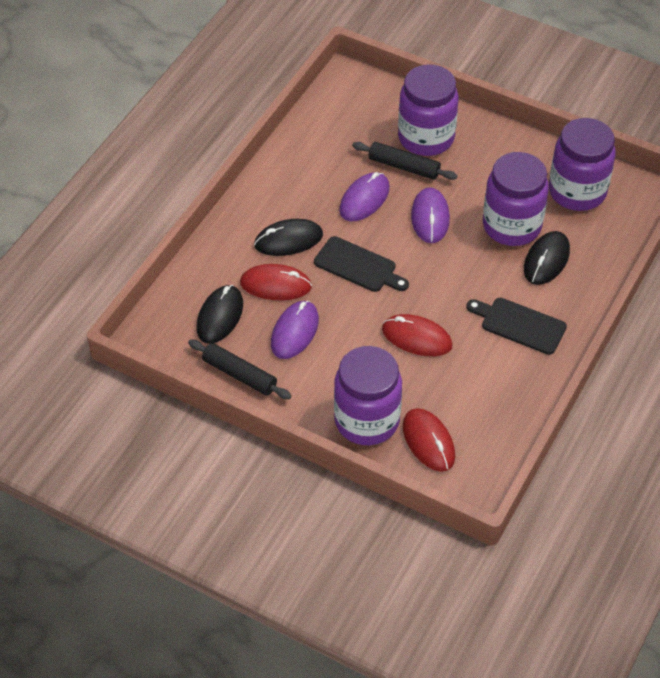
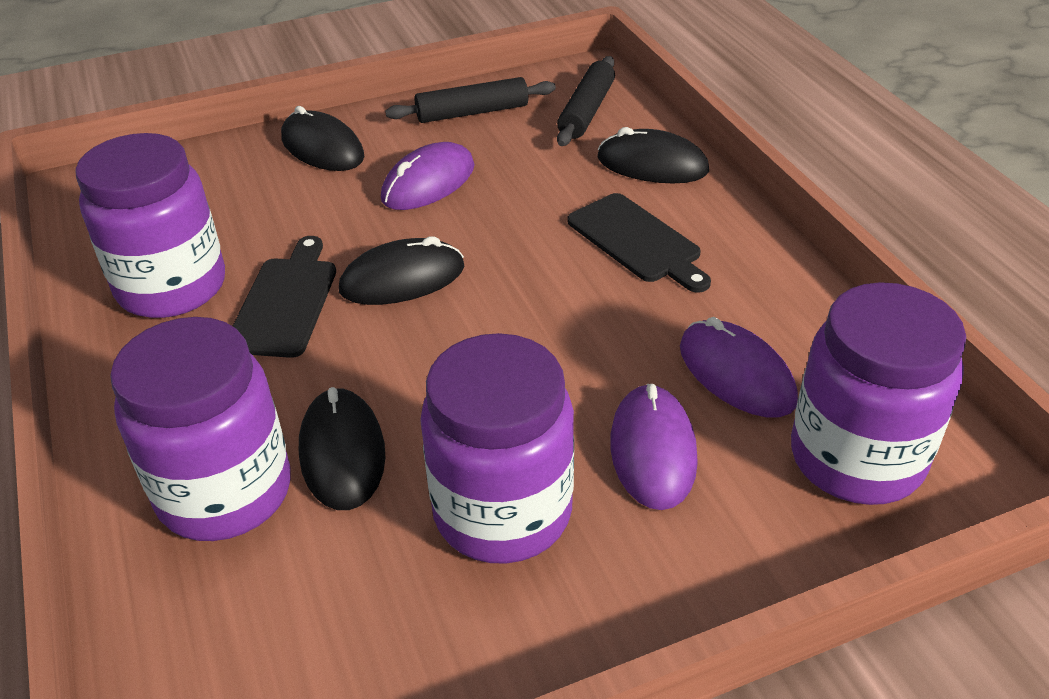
black mouse: 3 -> 4
red mouse: 3 -> 0

